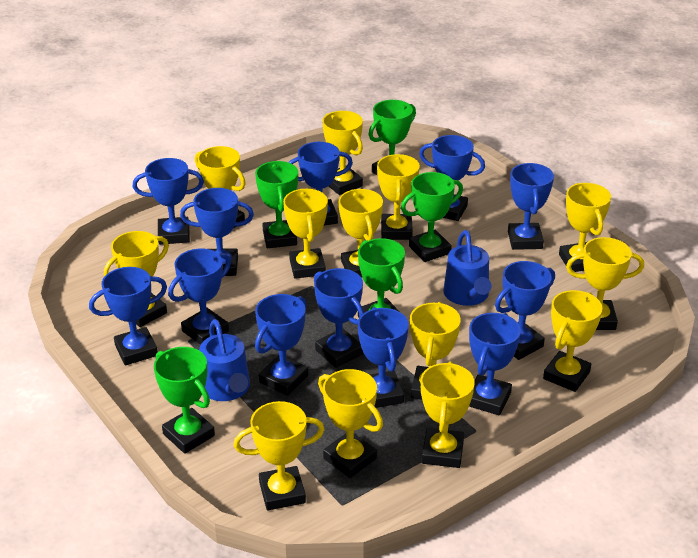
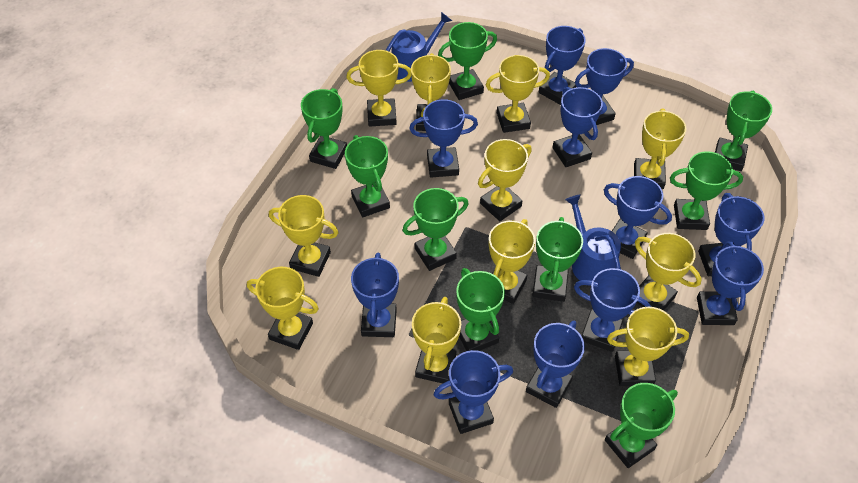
blue trophy: 12 -> 11
green trophy: 5 -> 9
yellow trophy: 13 -> 11

